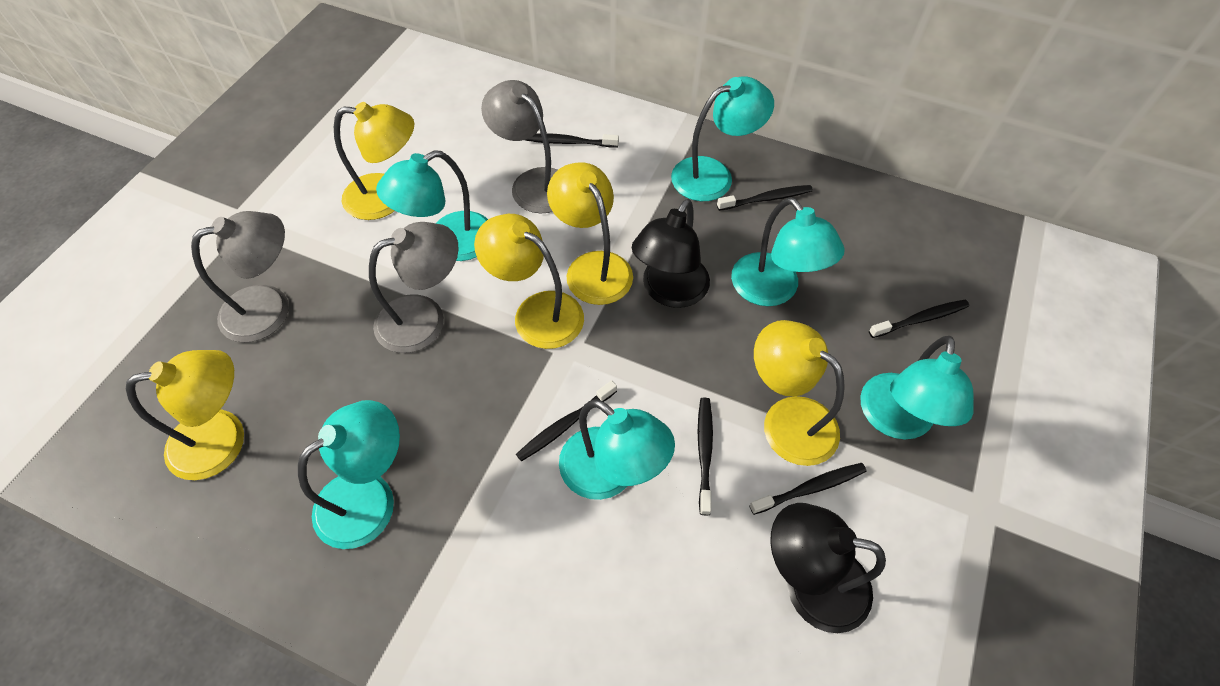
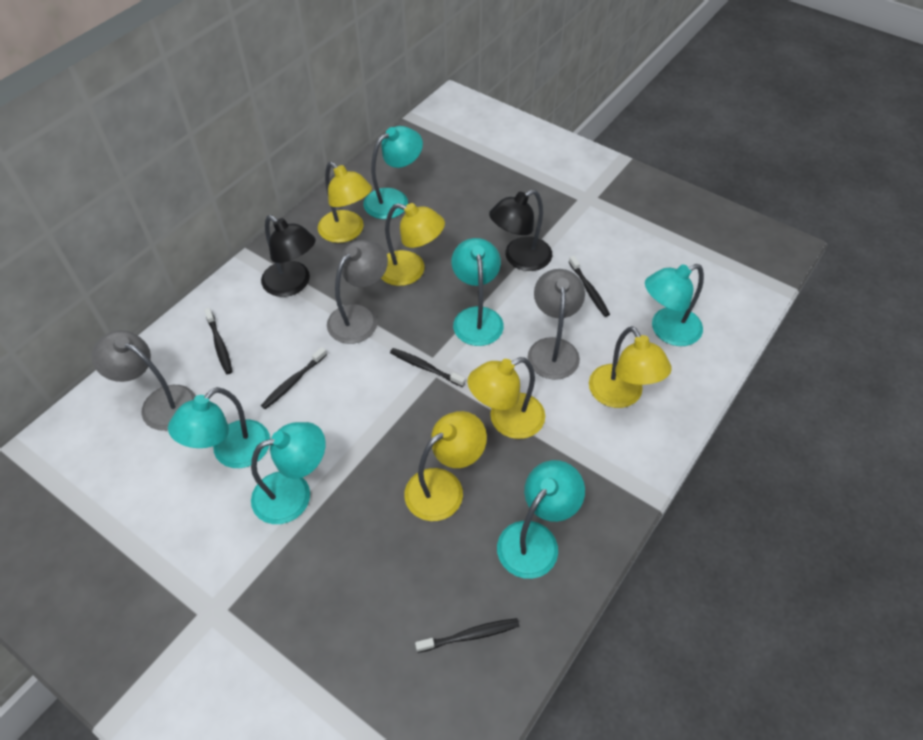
black toothbrush: 6 -> 5

